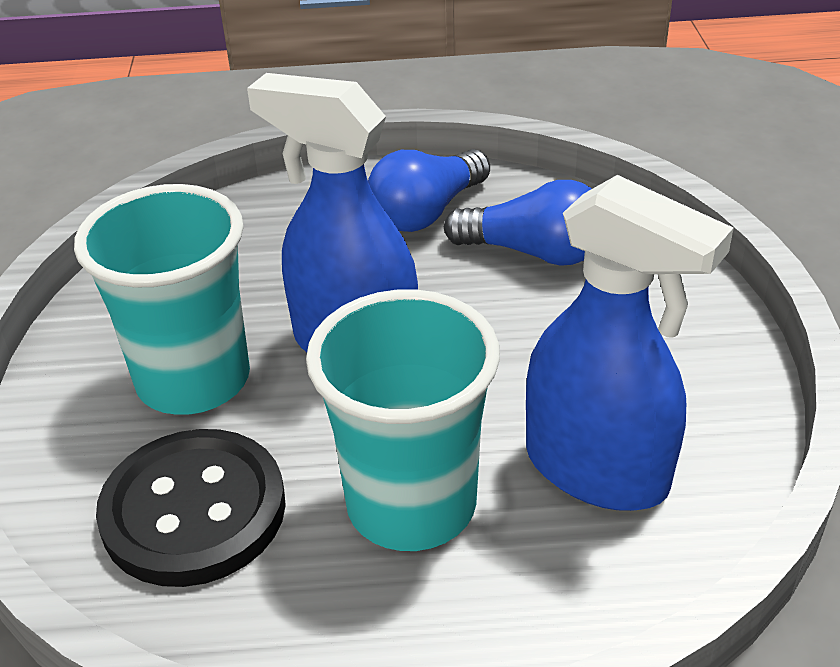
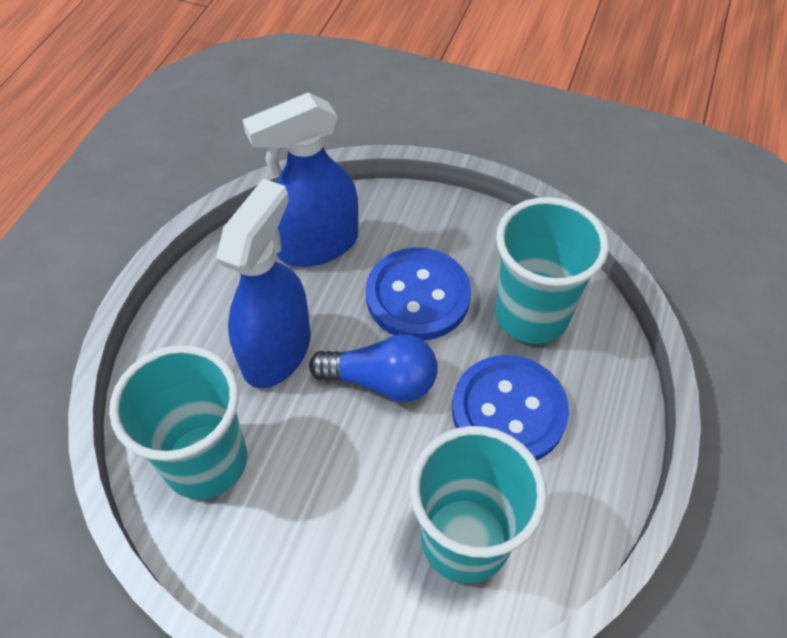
black button: 1 -> 0
blue button: 0 -> 2
blue light bulb: 2 -> 1
turquoise cup: 2 -> 3

